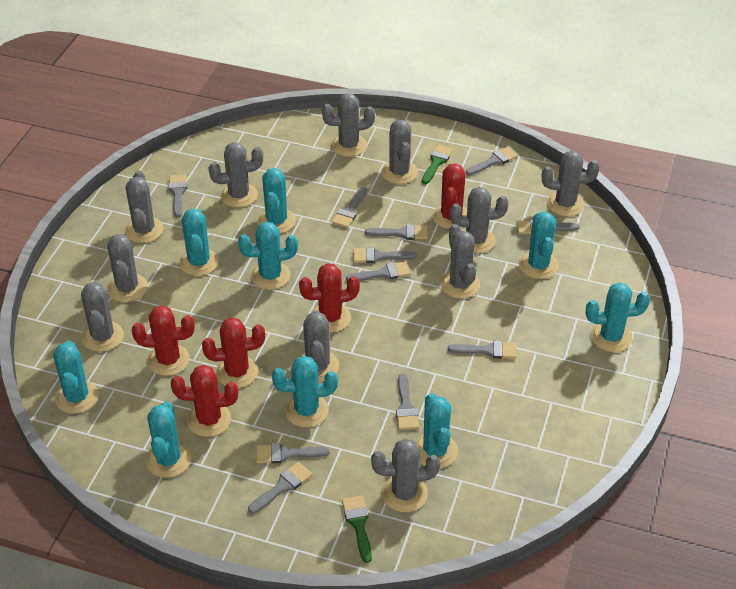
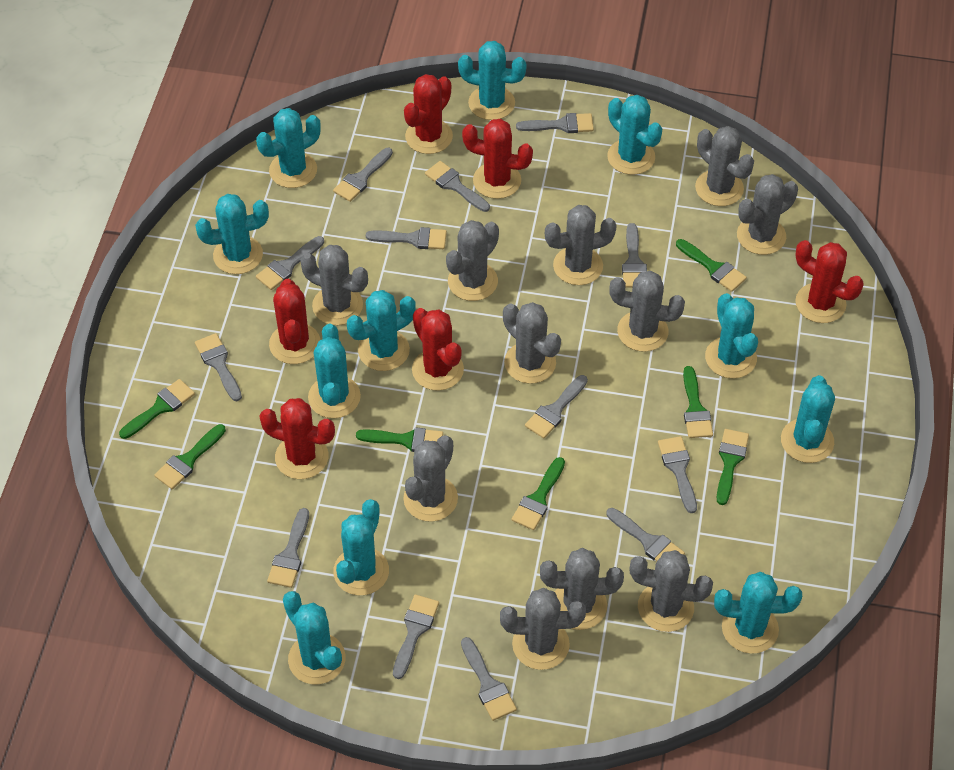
green brush: 2 -> 7
grey brush: 11 -> 13
red cactus: 5 -> 6
turquoise cactus: 9 -> 11

